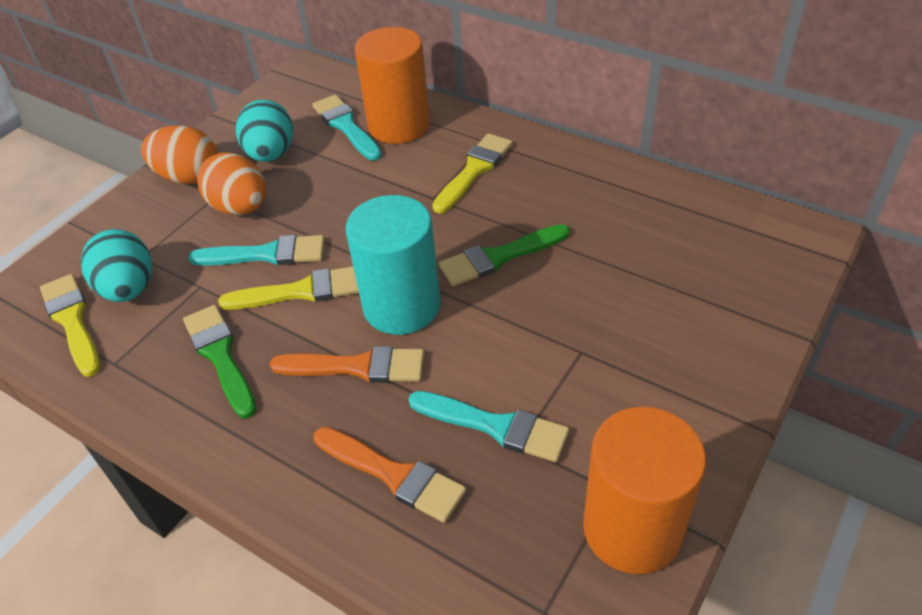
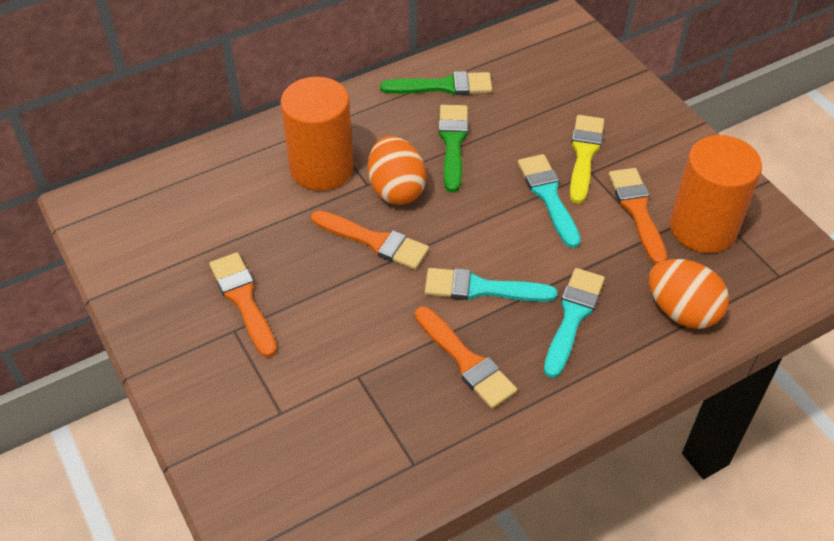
orange brush: 2 -> 4
turquoise cylinder: 1 -> 0
turquoise egg: 2 -> 0
yellow brush: 3 -> 1

